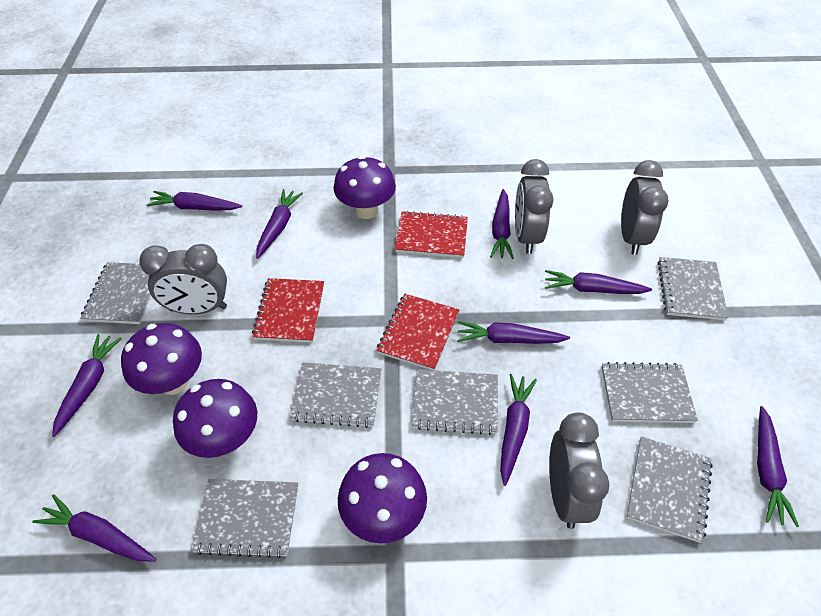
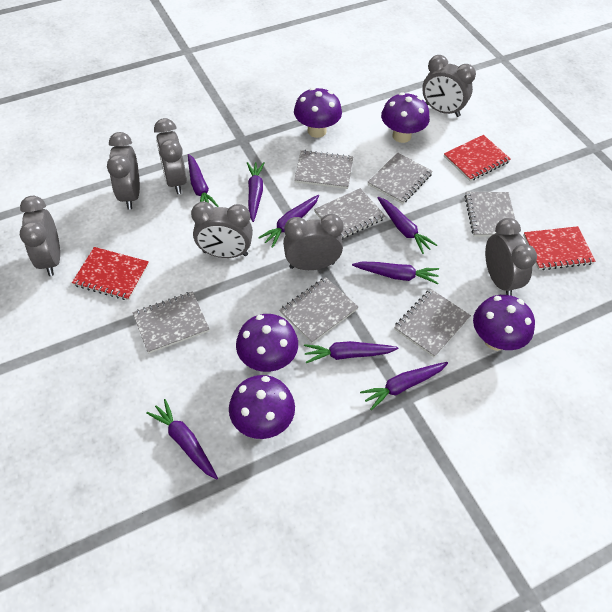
grey clock: 4 -> 7
purple carrot: 9 -> 8
purple mushroom: 4 -> 5

